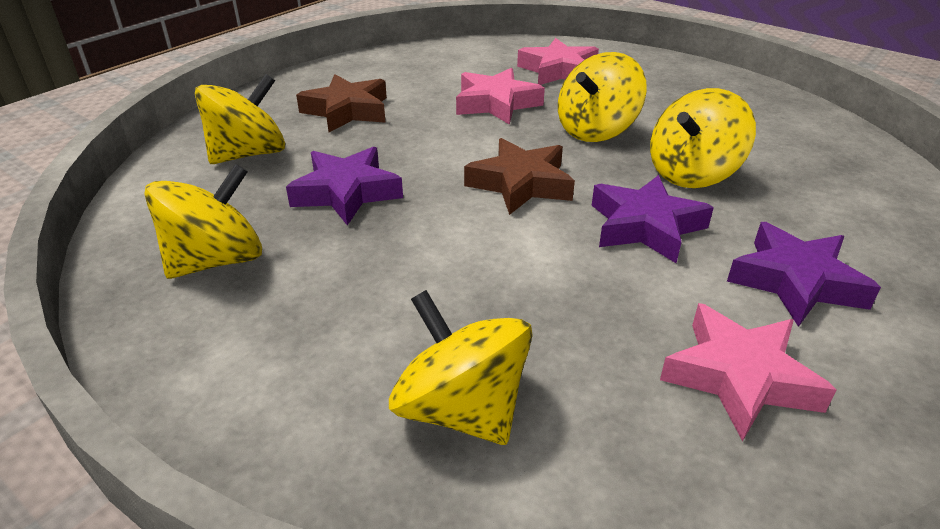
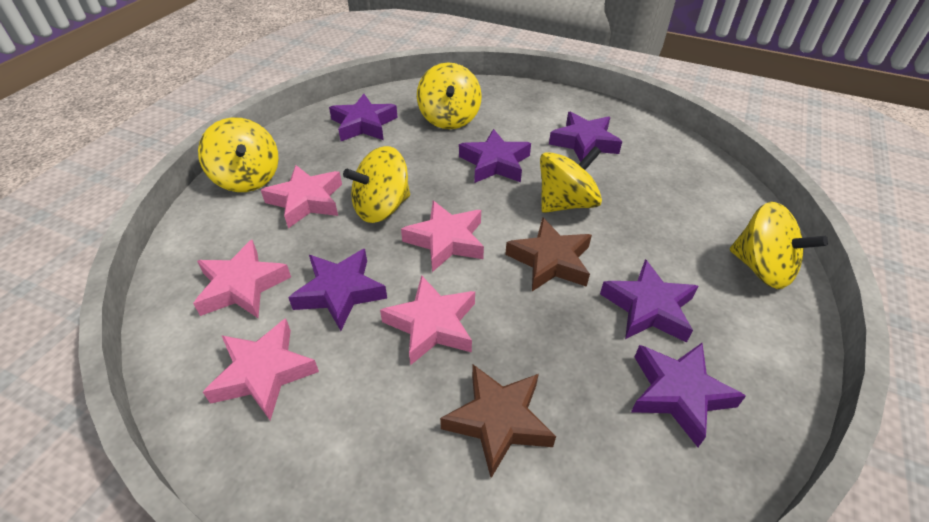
pink star: 3 -> 5
purple star: 3 -> 6

